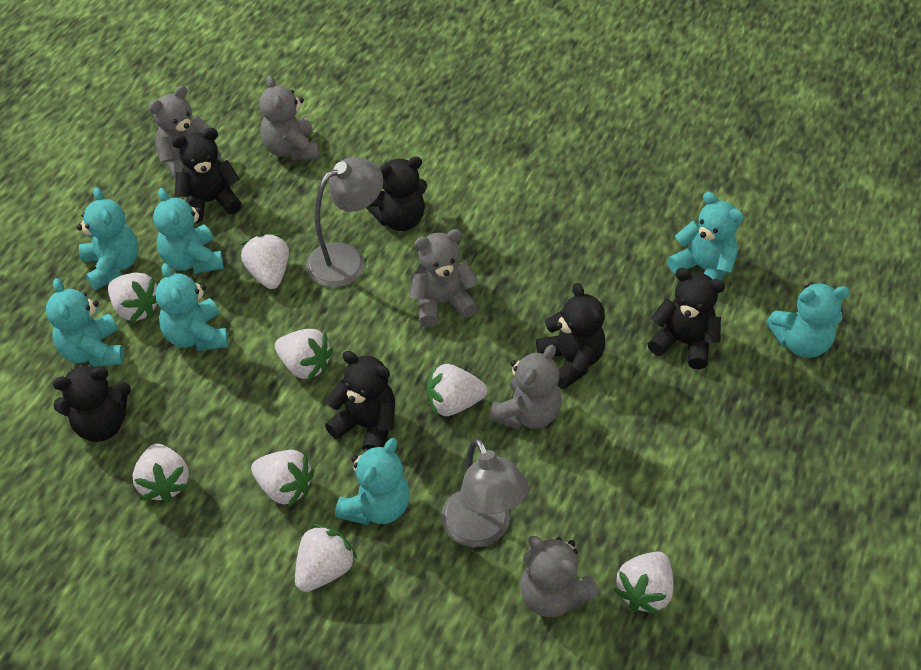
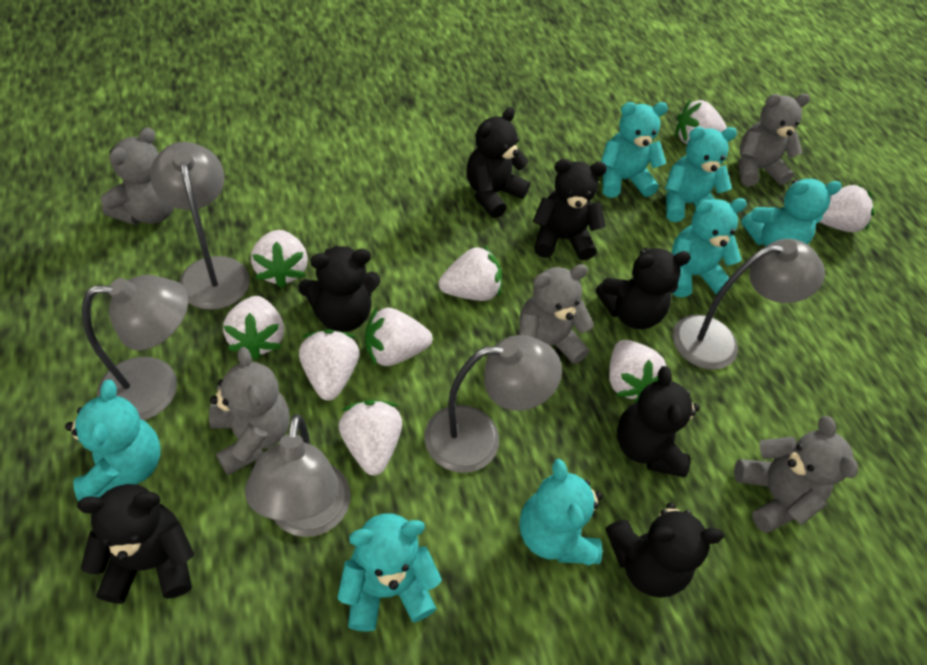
black teddy bear: 6 -> 7
grey lamp: 2 -> 5
white strawberry: 8 -> 9

